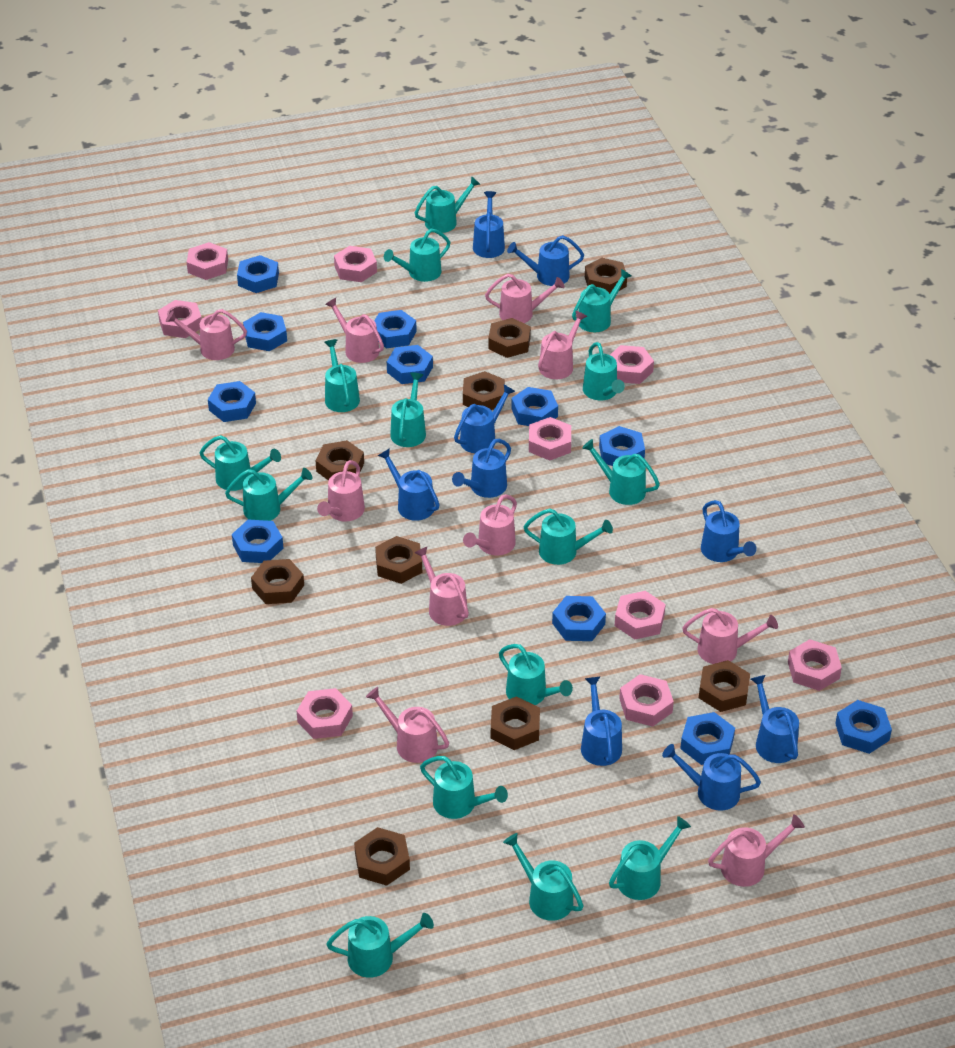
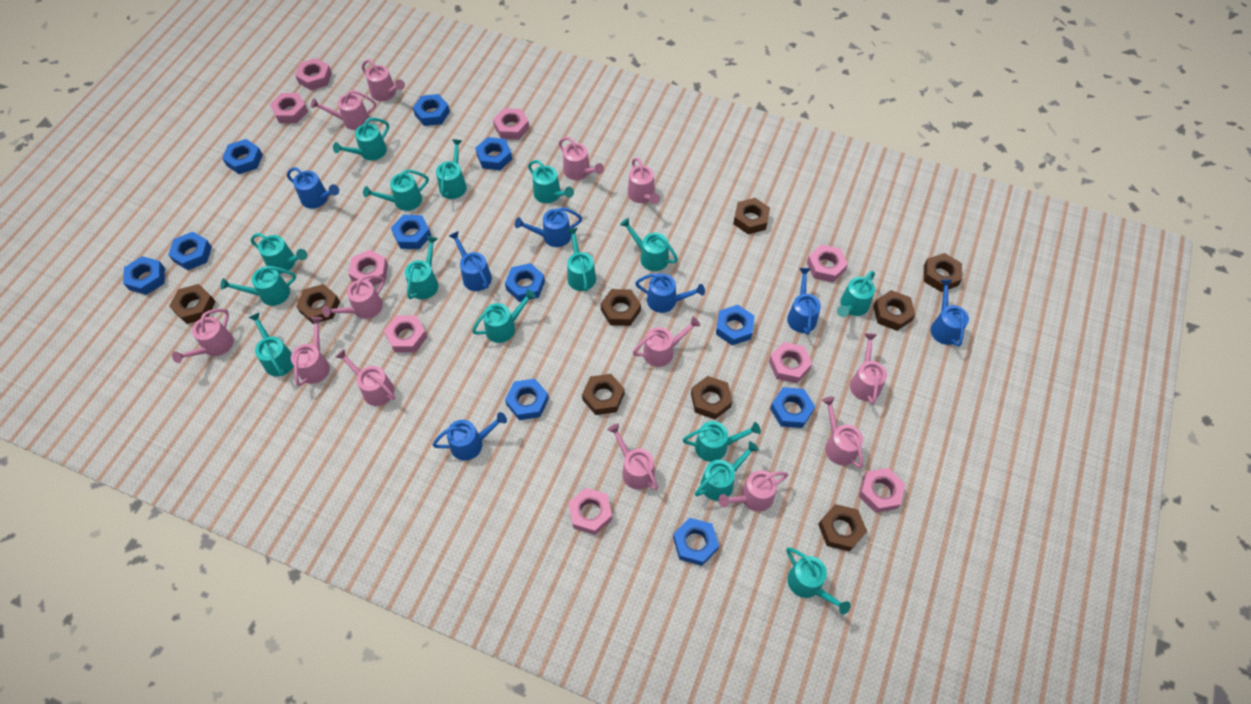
blue watering can: 9 -> 7
pink watering can: 10 -> 13

